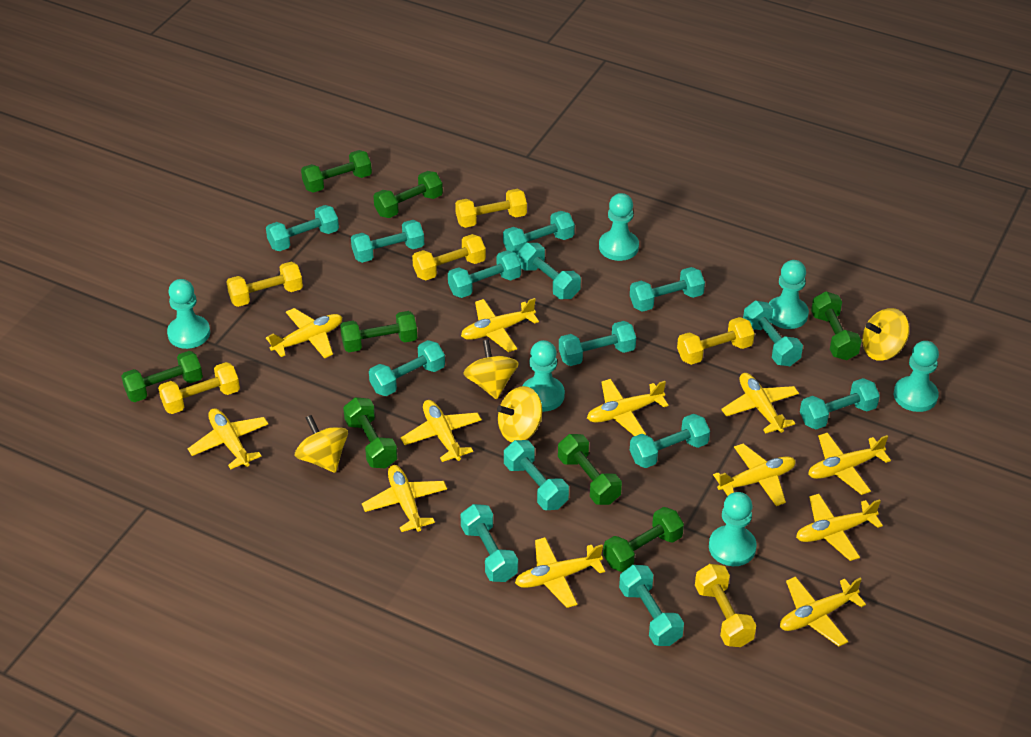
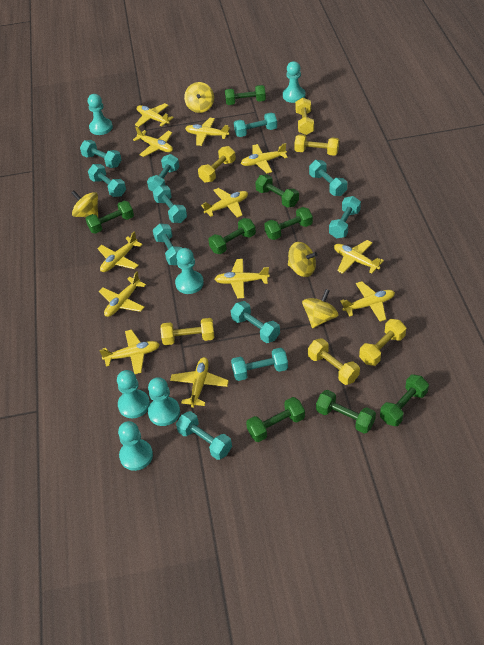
turquoise dumbbell: 14 -> 11

